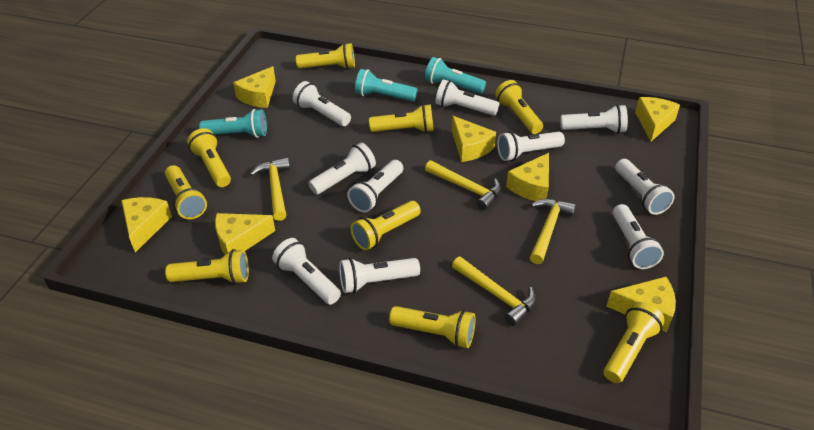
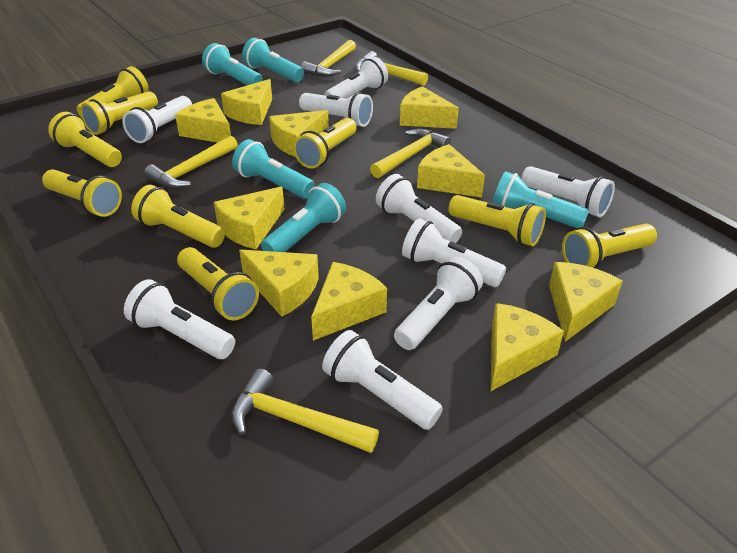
turquoise flashlight: 3 -> 5
white flashlight: 10 -> 9
yellow cheese: 7 -> 10
yellow hammer: 4 -> 5

